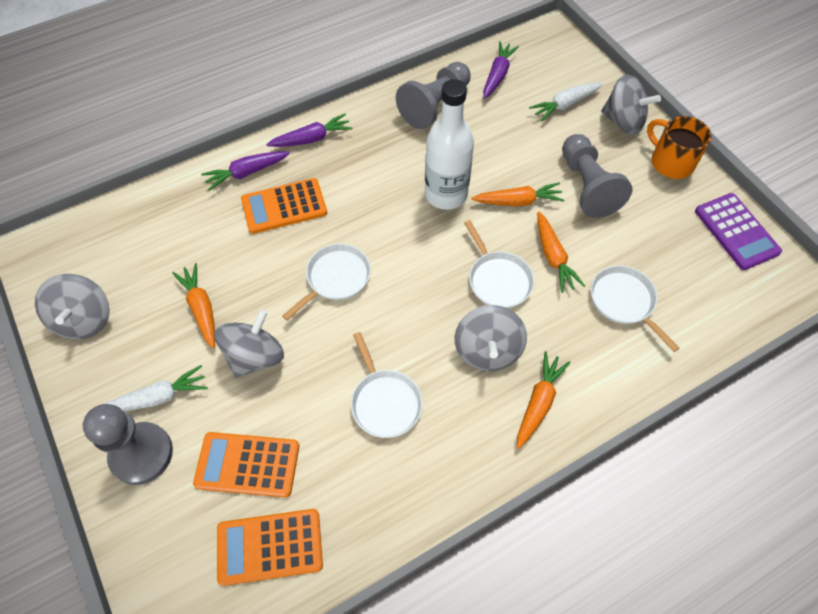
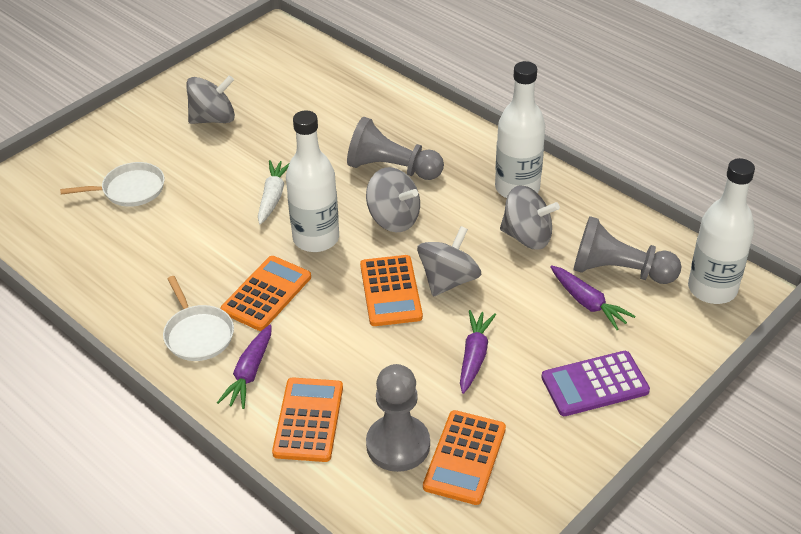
orange calculator: 3 -> 4
orange carrot: 4 -> 0
orange mug: 1 -> 0
white bottle: 1 -> 3
white carrot: 2 -> 1
white pan: 4 -> 2

